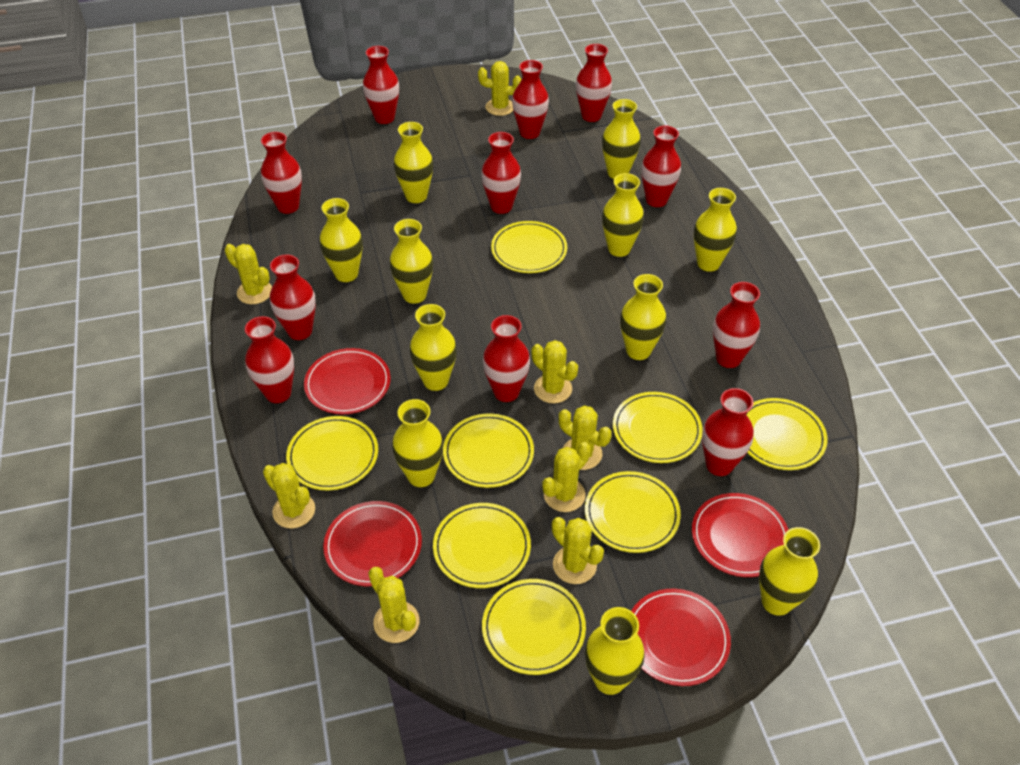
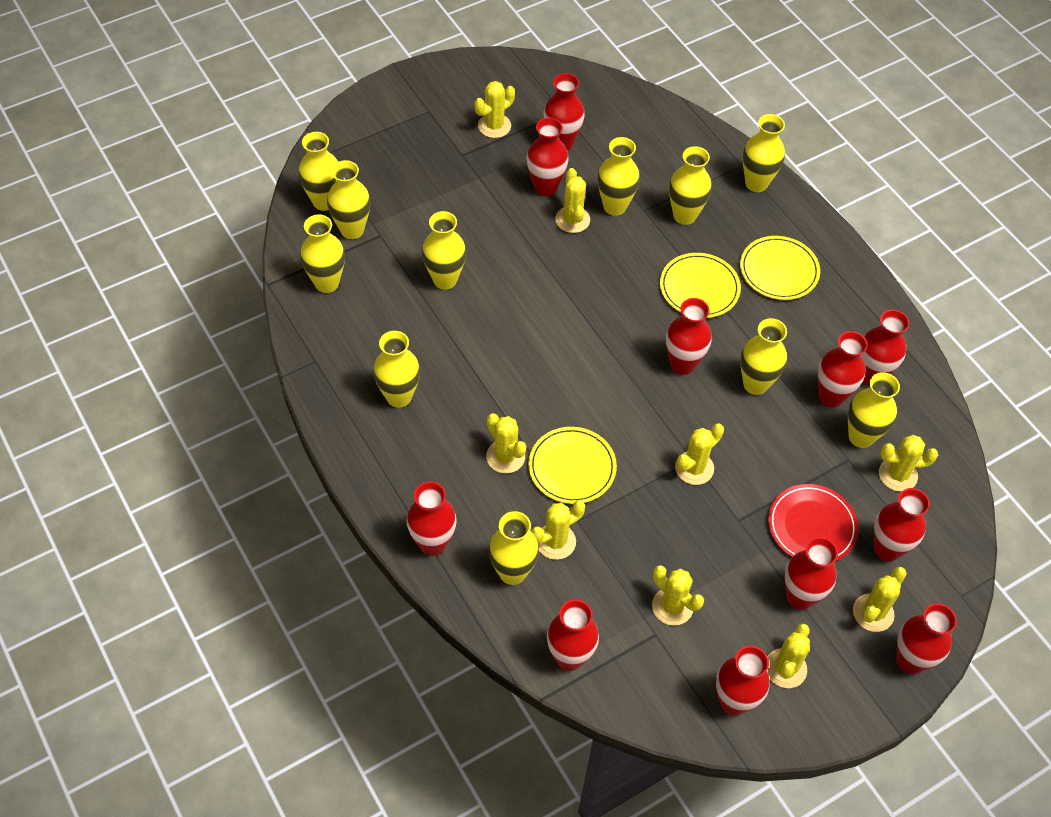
red plate: 4 -> 1
yellow cactus: 8 -> 9
yellow plate: 8 -> 3

